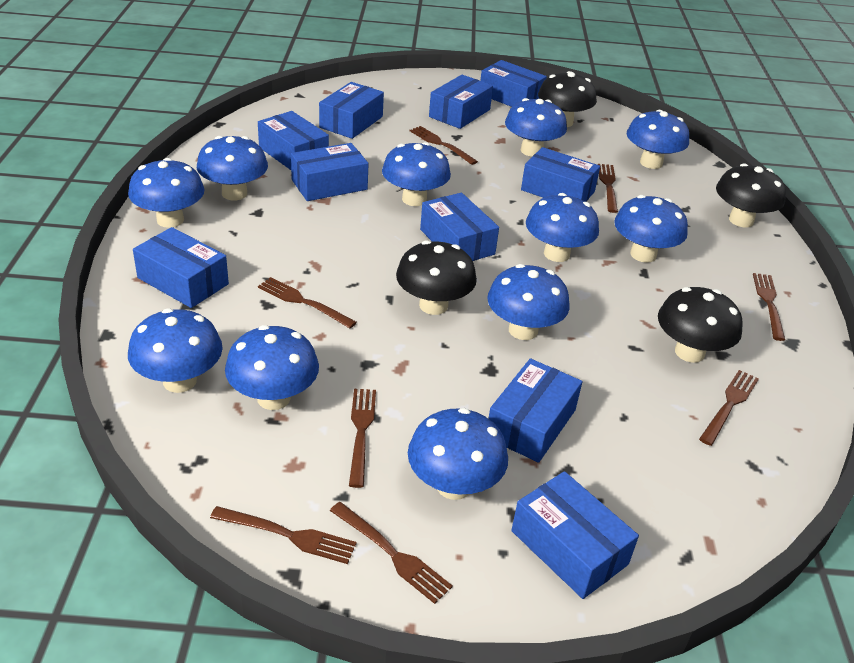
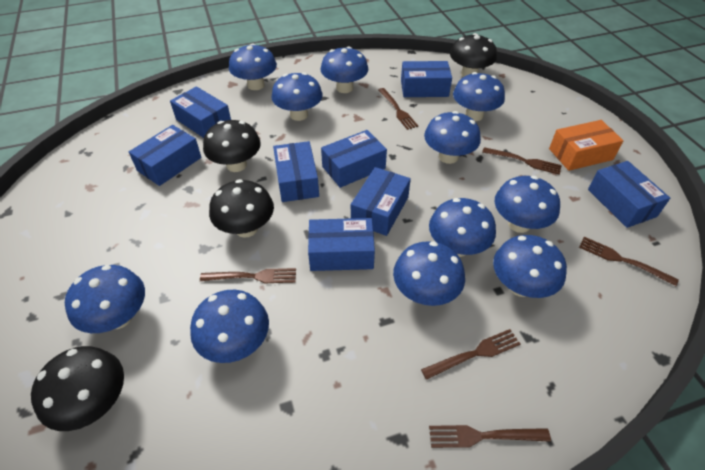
blue box: 10 -> 8
brown fork: 8 -> 6
orange box: 0 -> 1

